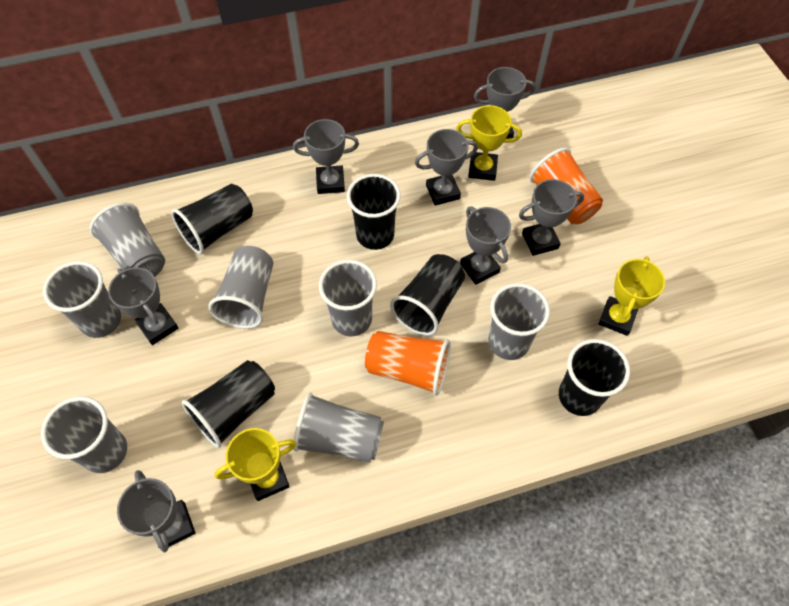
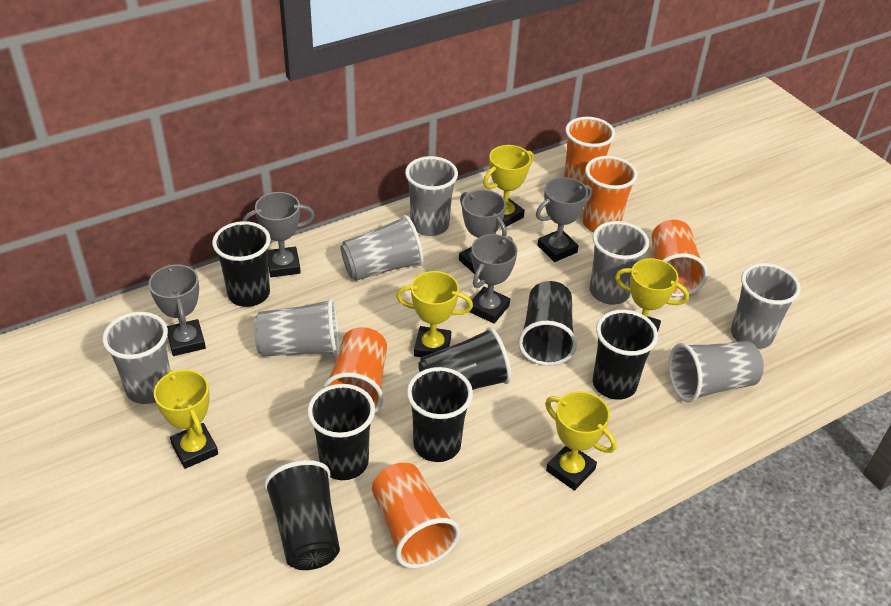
black cup: 5 -> 7
grey trophy: 7 -> 5
orange cup: 2 -> 5
yellow trophy: 3 -> 5

